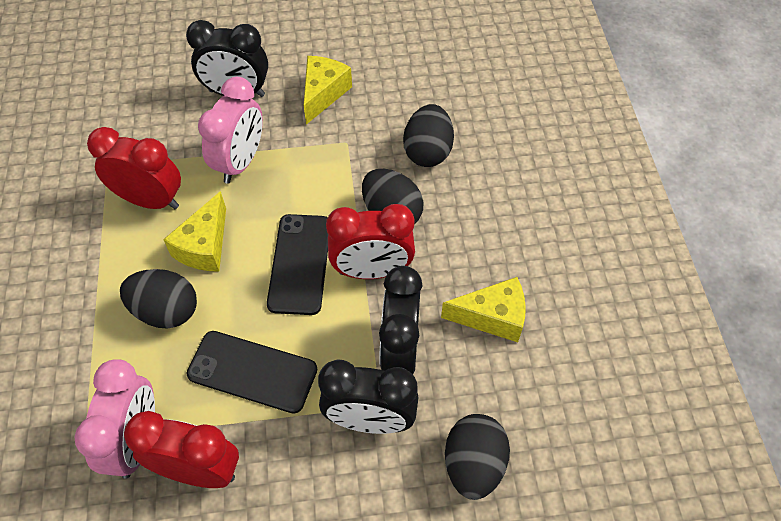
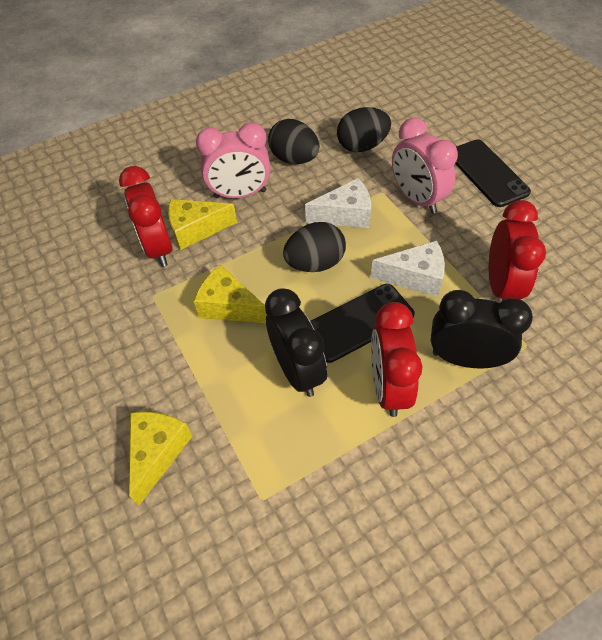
black clock: 3 -> 2
black egg: 4 -> 3
white cheese: 0 -> 2

